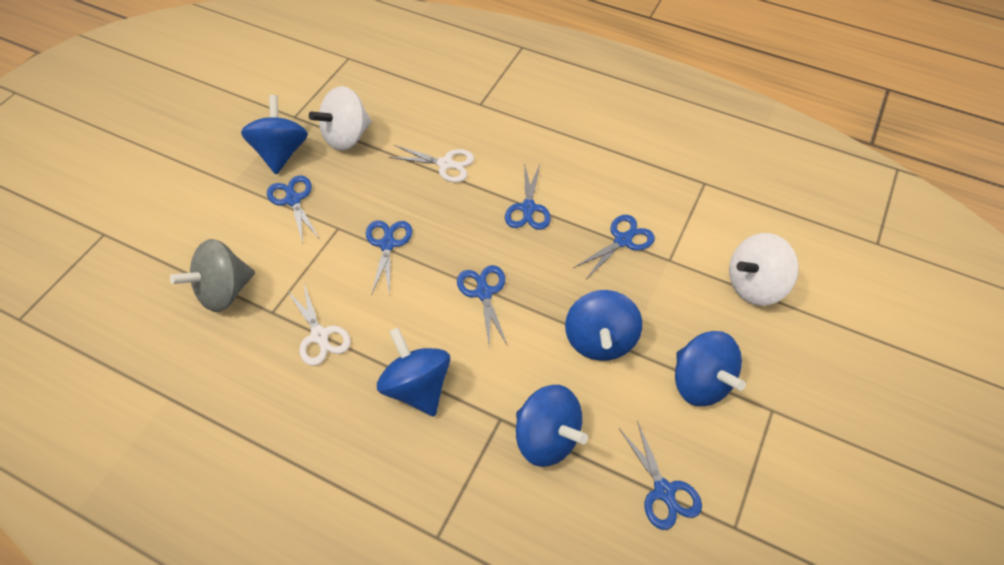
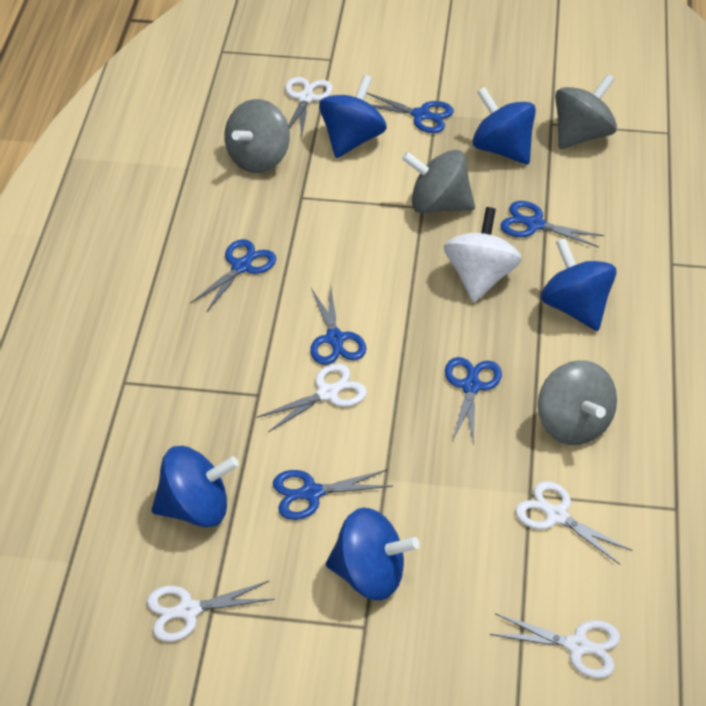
grey spinning top: 1 -> 4
white scissors: 2 -> 5
white spinning top: 2 -> 1

